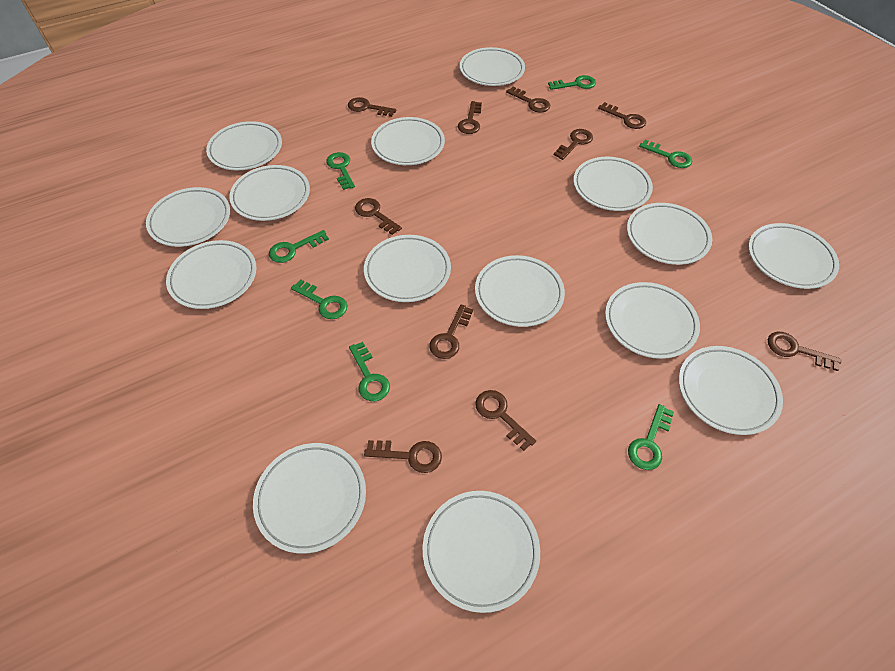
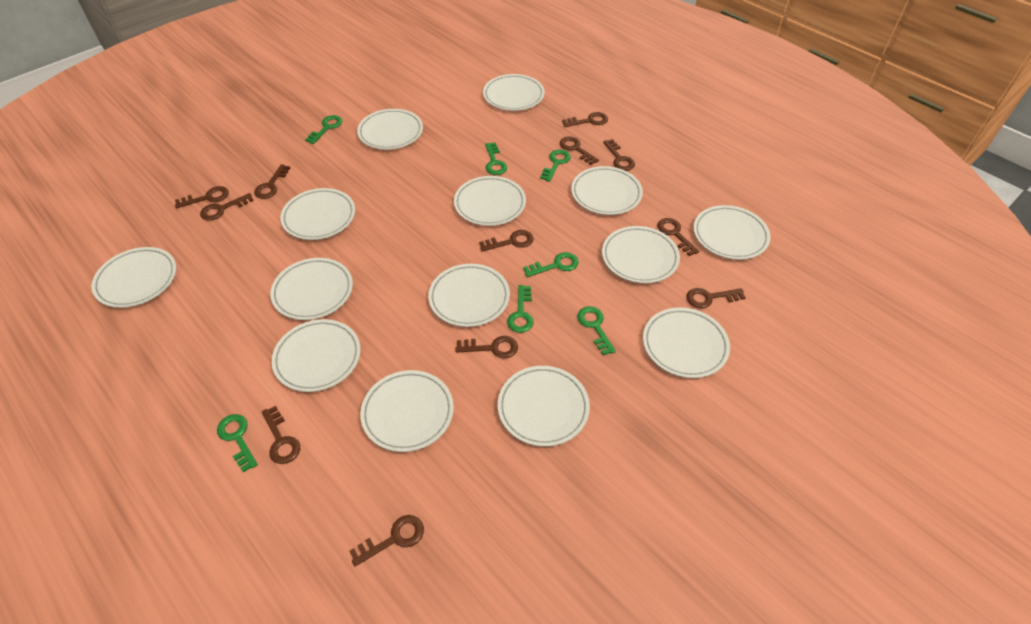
brown key: 10 -> 12
white plate: 15 -> 14

